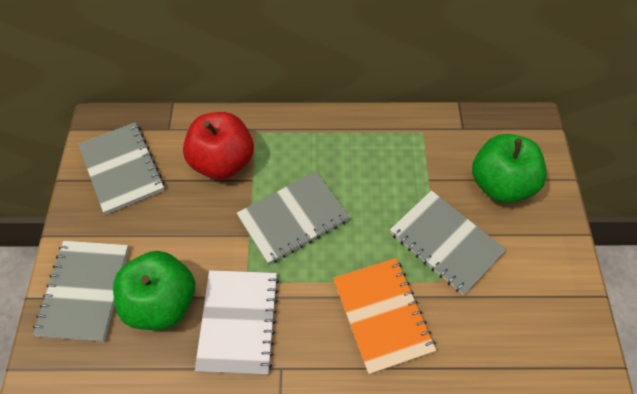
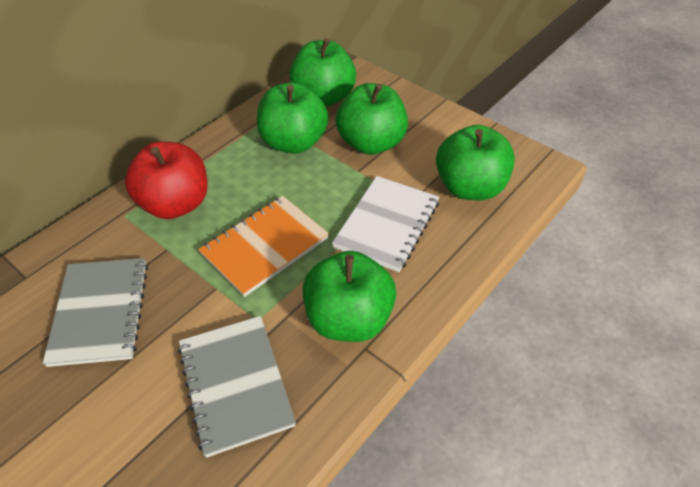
green apple: 2 -> 5
grey notebook: 4 -> 2

